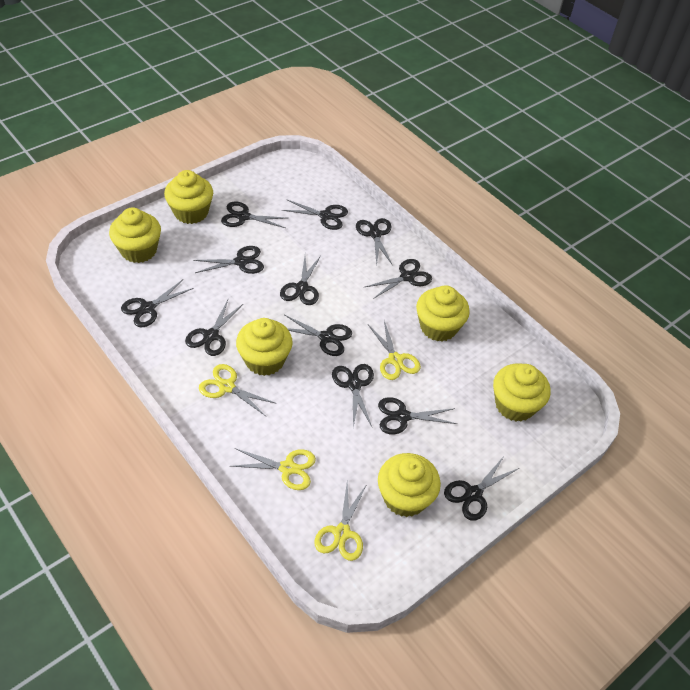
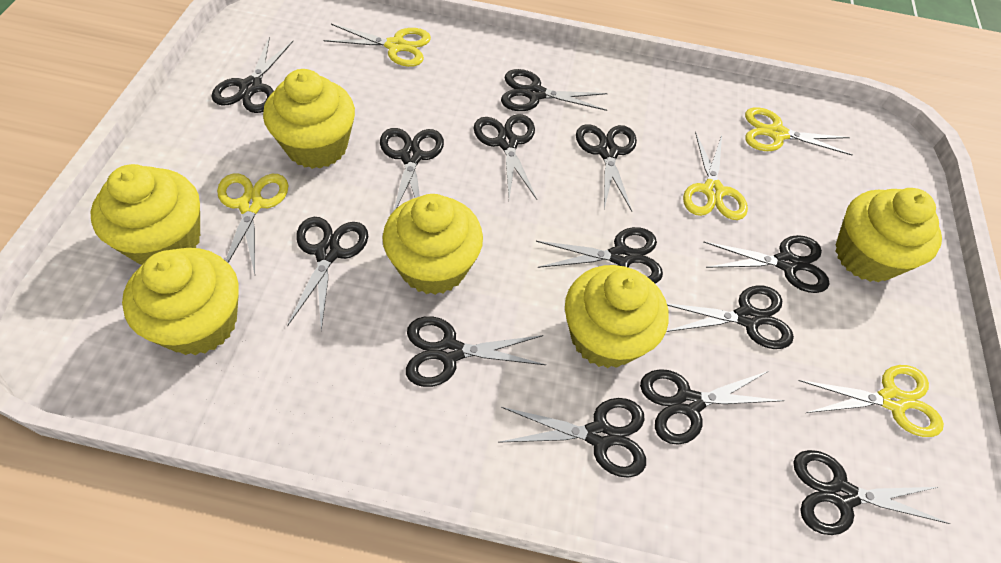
black scissors: 12 -> 13
yellow scissors: 4 -> 5

